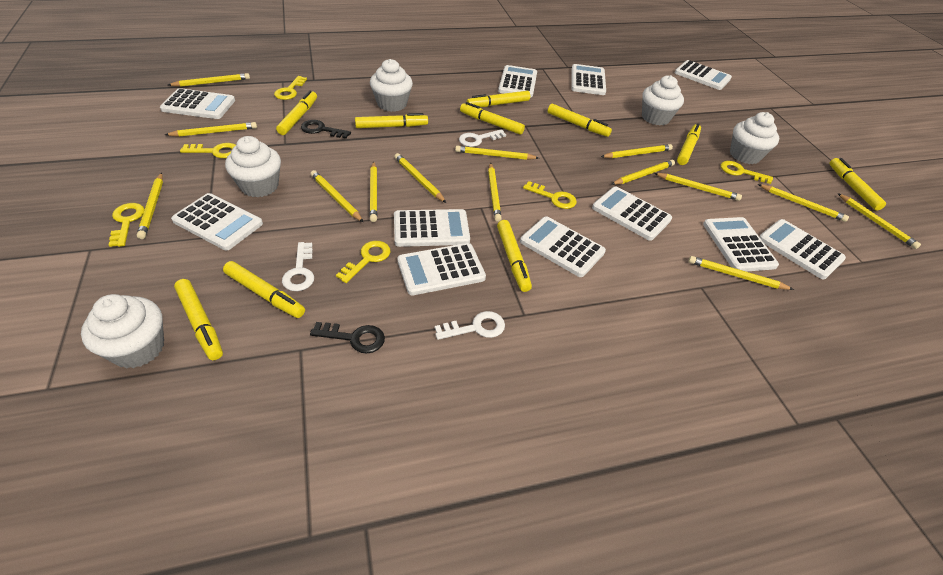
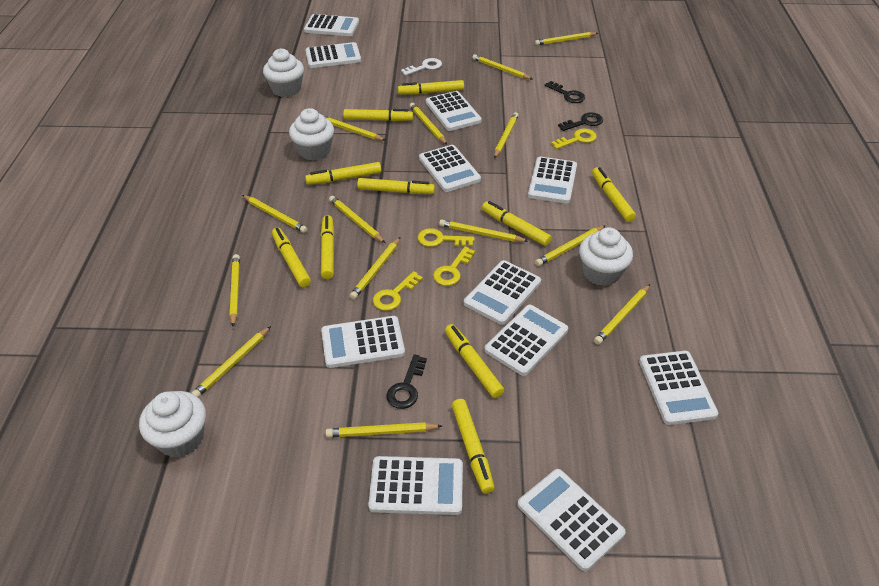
black key: 2 -> 3
white cupcake: 5 -> 4
white key: 3 -> 1
yellow key: 6 -> 4

